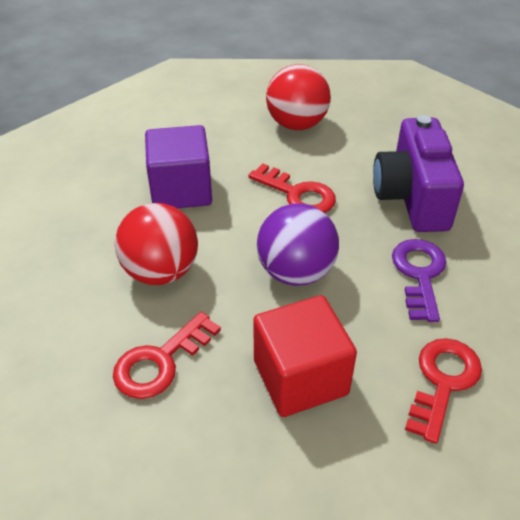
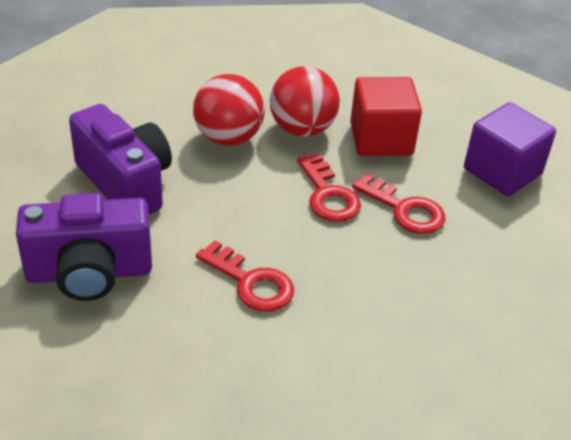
purple ball: 1 -> 0
purple camera: 1 -> 2
purple key: 1 -> 0

